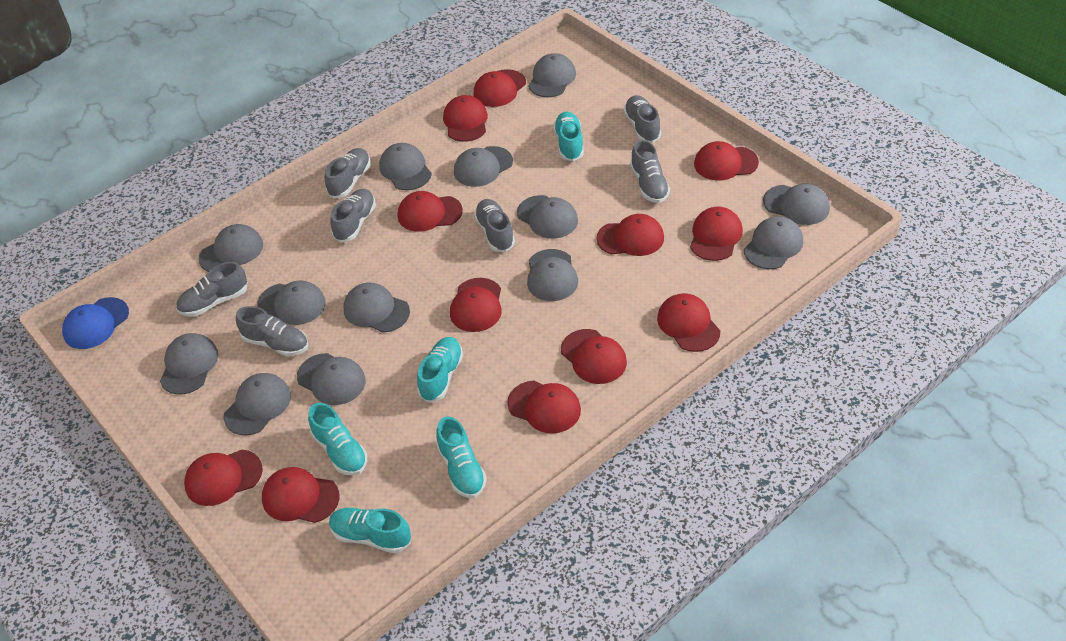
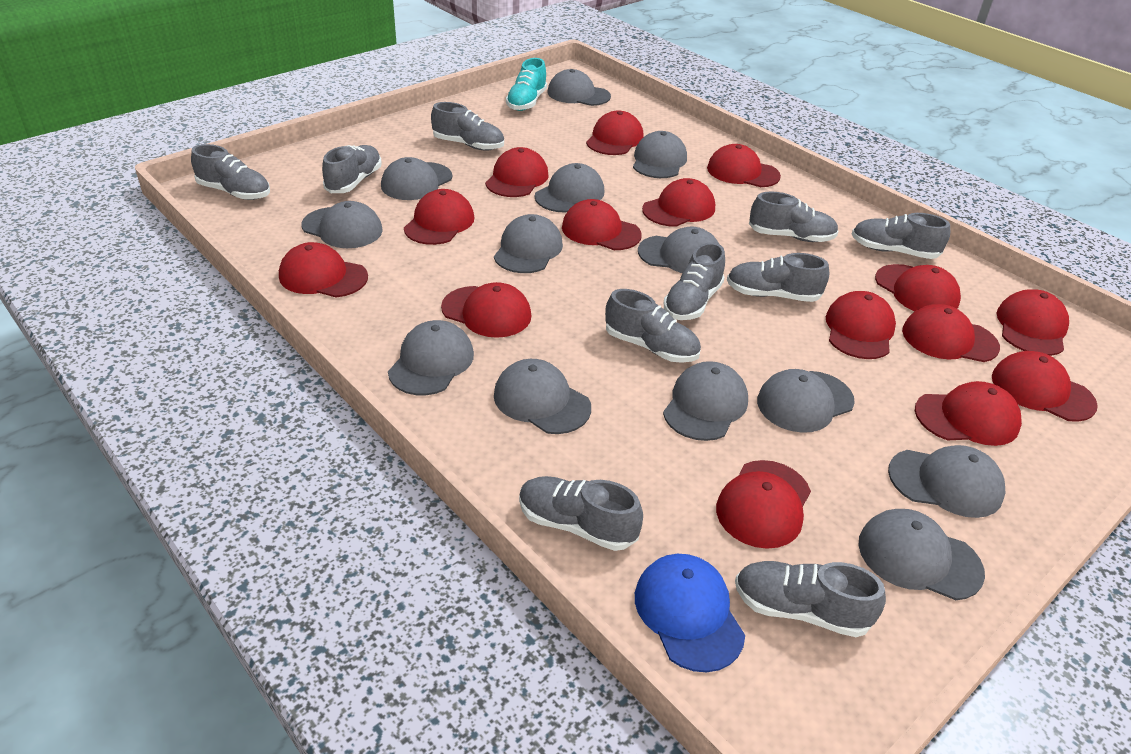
grey shoe: 7 -> 10
red cap: 12 -> 15
turquoise shoe: 5 -> 1

